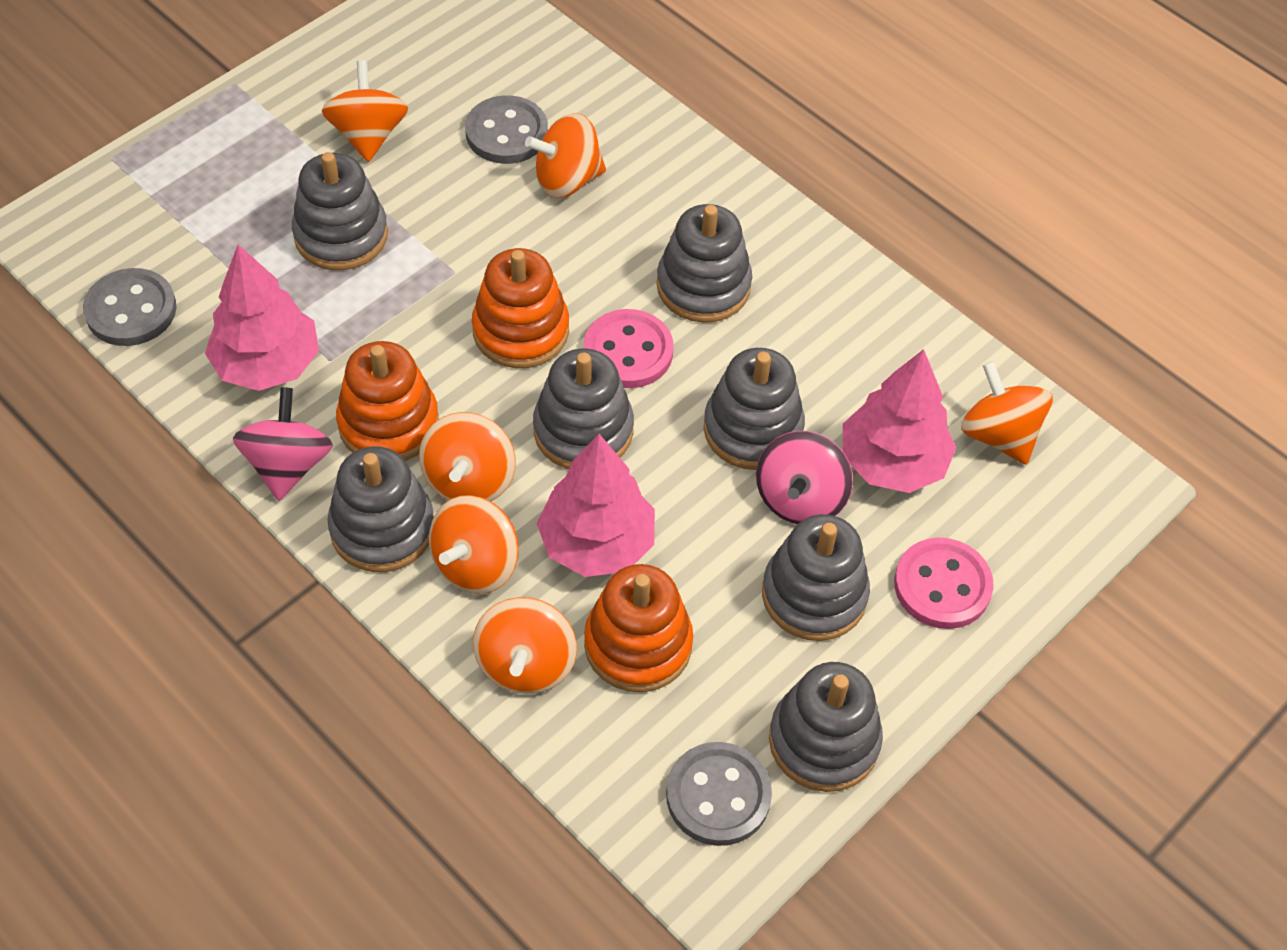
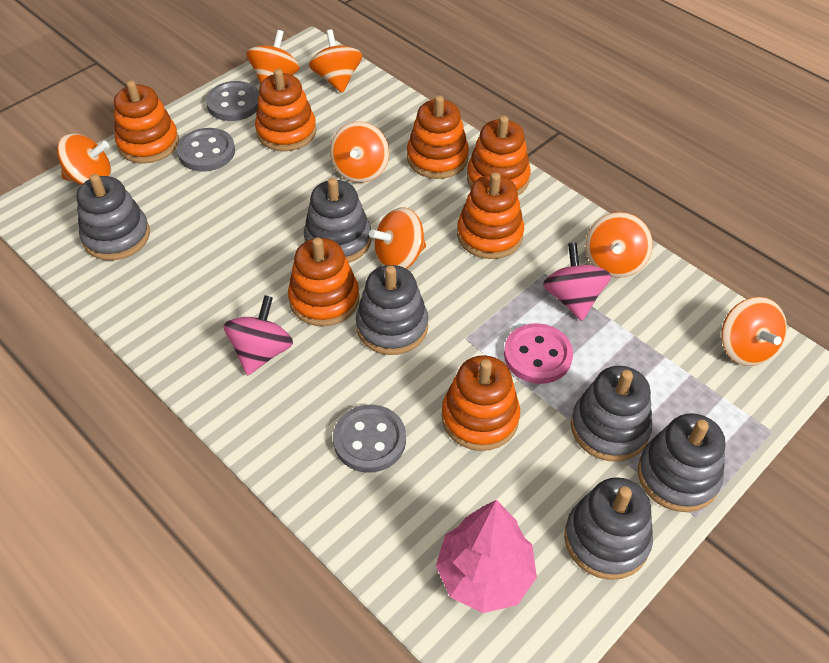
grey stacking toy: 7 -> 6
orange spinning top: 6 -> 7
orange stacking toy: 3 -> 7
pink button: 2 -> 1
pink tree: 3 -> 1

